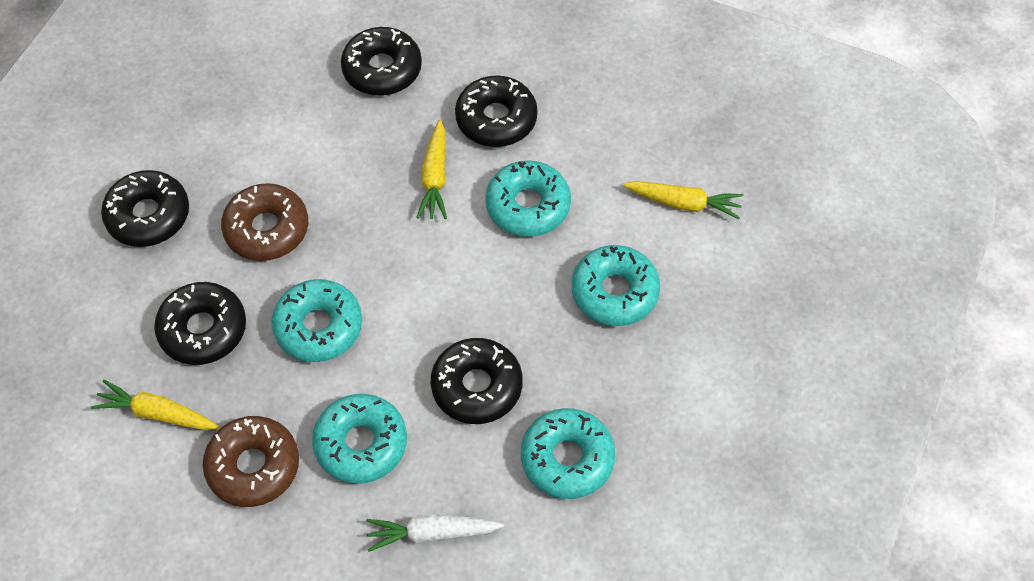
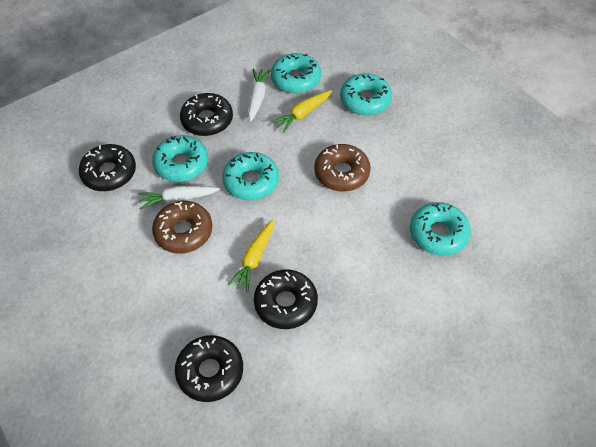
black donut: 5 -> 4
white carrot: 1 -> 2
yellow carrot: 3 -> 2

